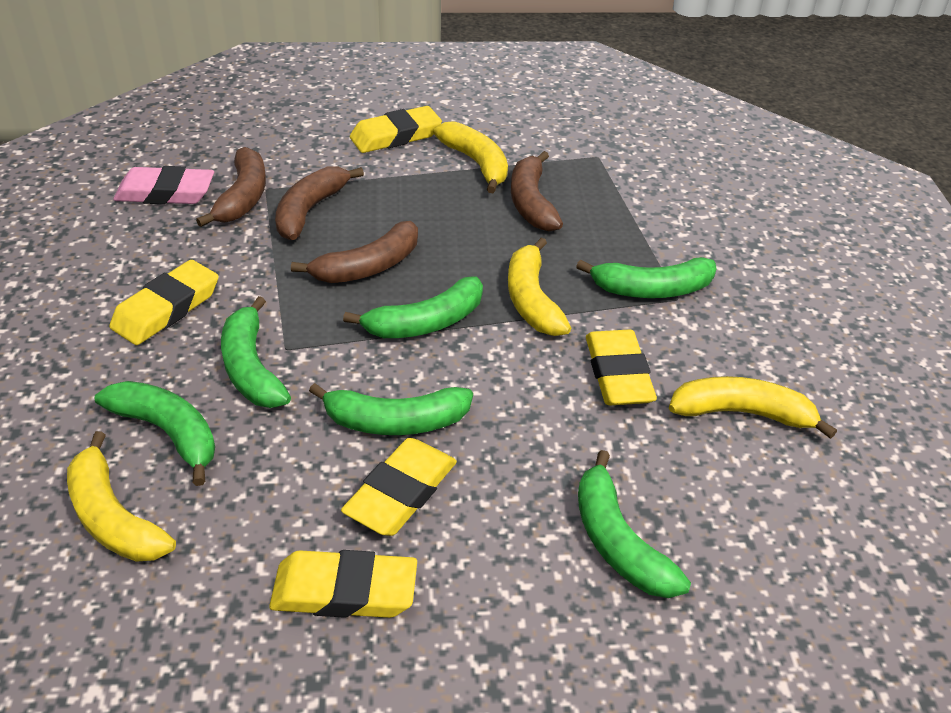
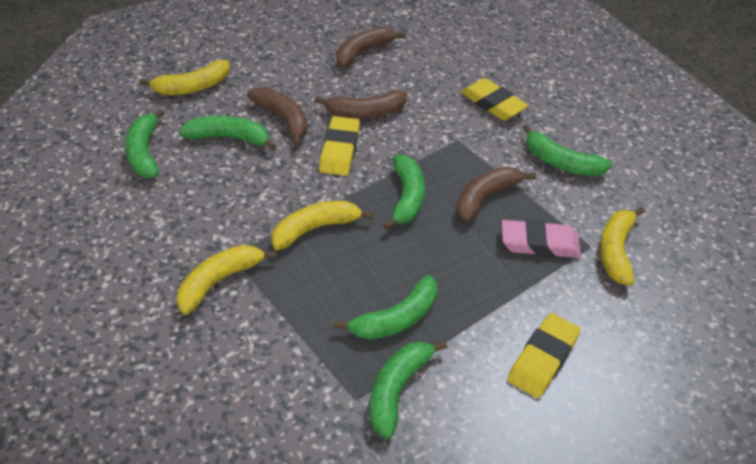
yellow eraser: 5 -> 3

